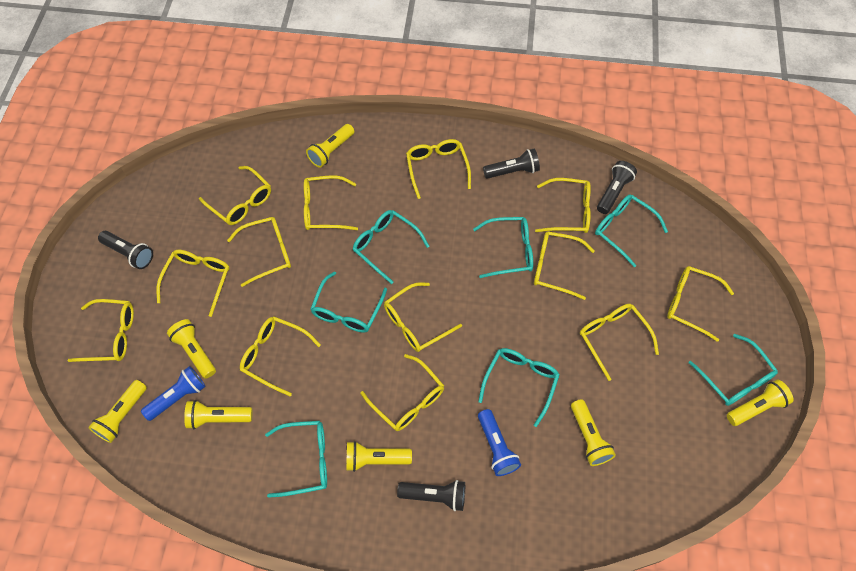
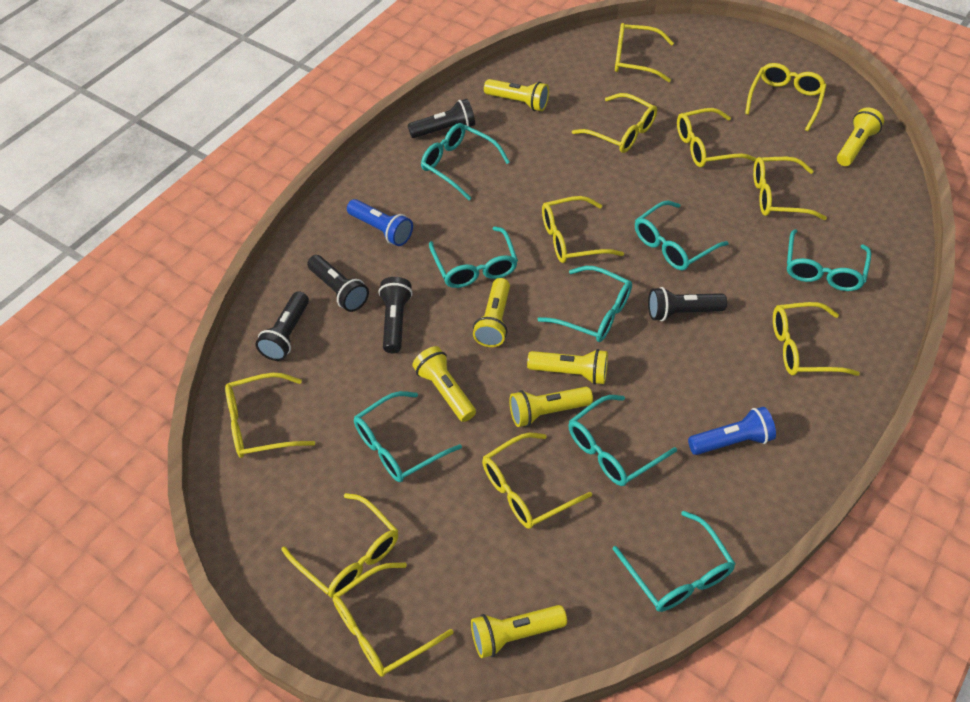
black flashlight: 4 -> 5
turquoise glasses: 7 -> 8
yellow glasses: 13 -> 11

